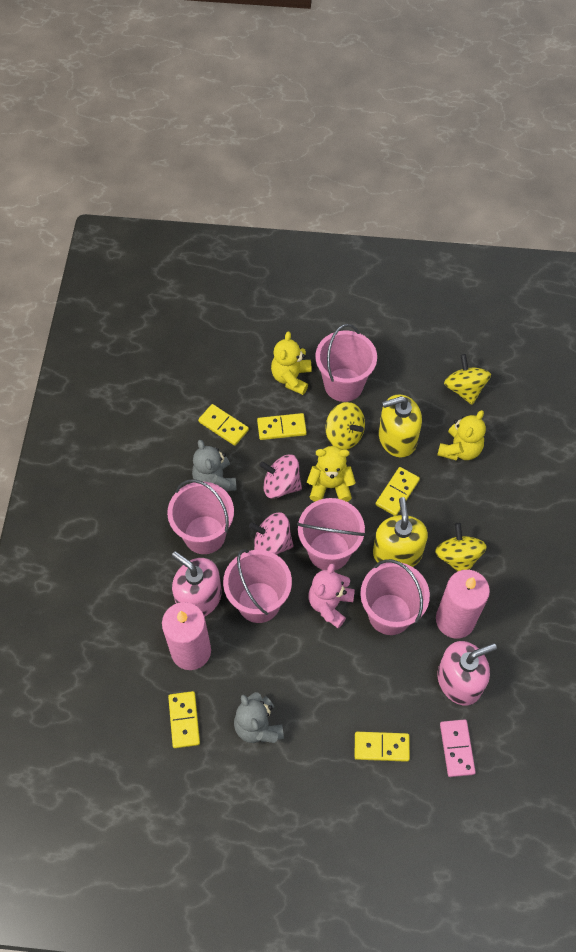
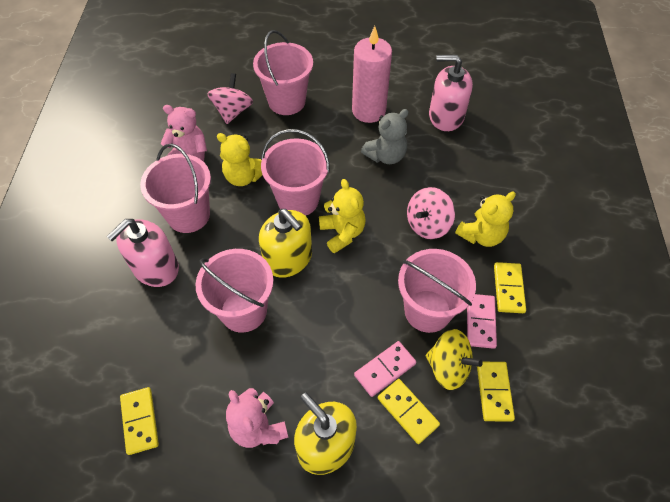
grey teddy bear: 2 -> 1
pink candle: 2 -> 1
pink domino: 1 -> 2
pink teddy bear: 1 -> 2
yellow domino: 5 -> 4
yellow spinning top: 3 -> 1

